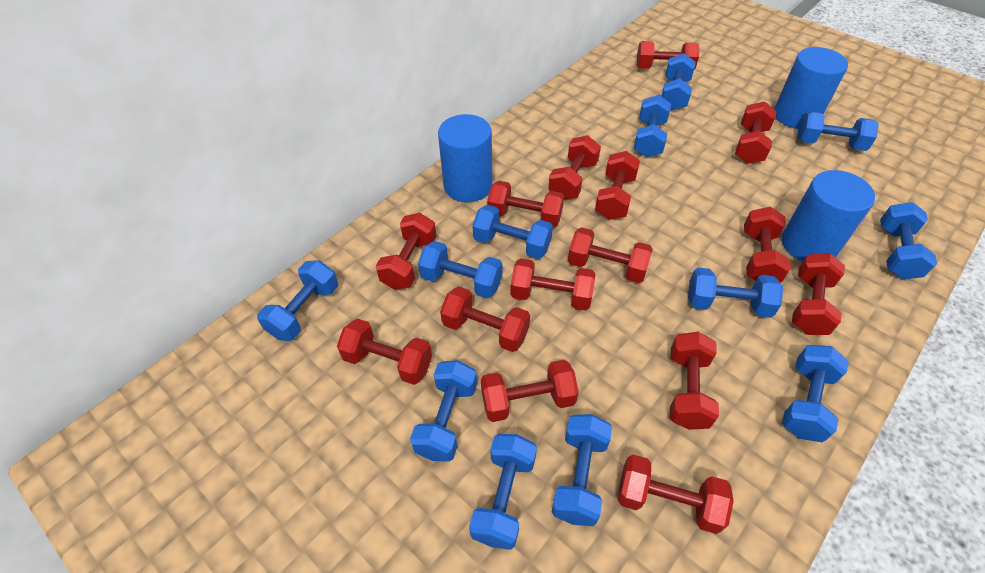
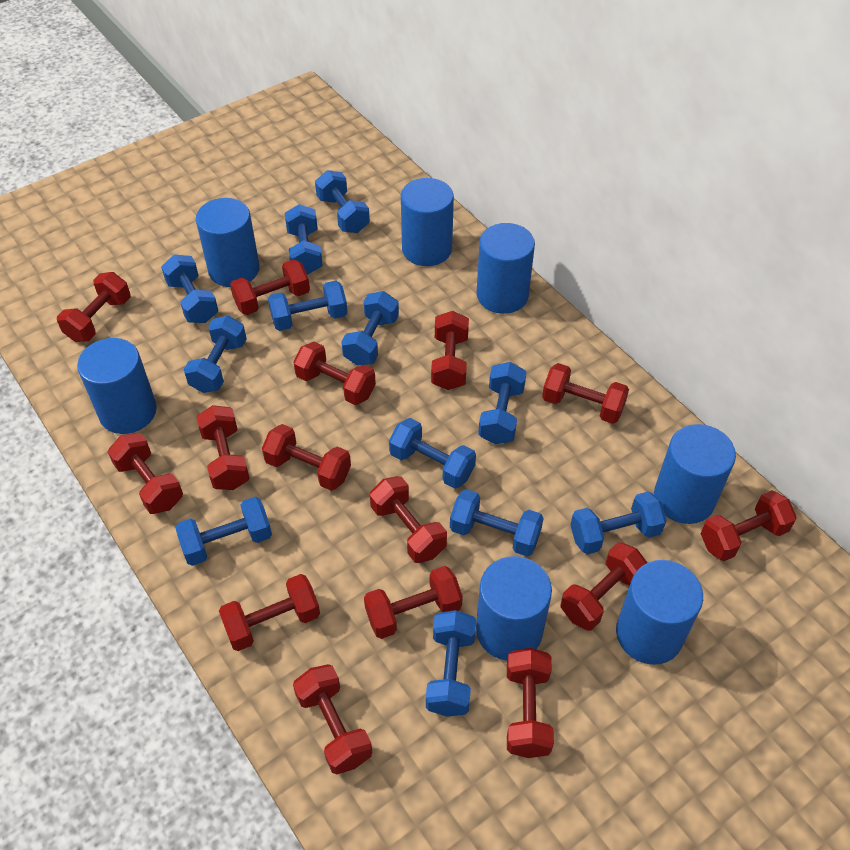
blue cylinder: 3 -> 7

